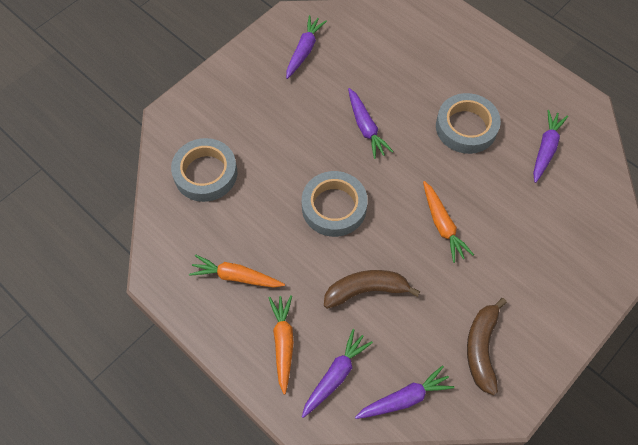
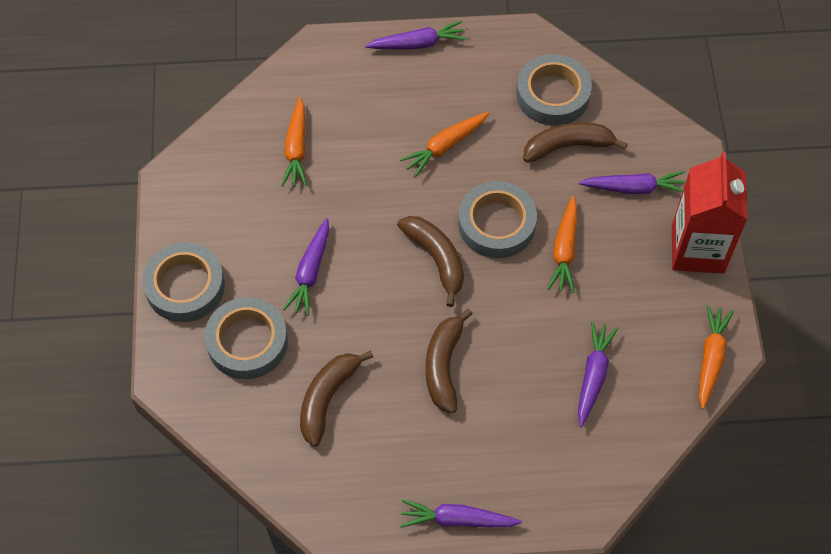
brown banana: 2 -> 4
grey tape: 3 -> 4
orange carrot: 3 -> 4
red carton: 0 -> 1

